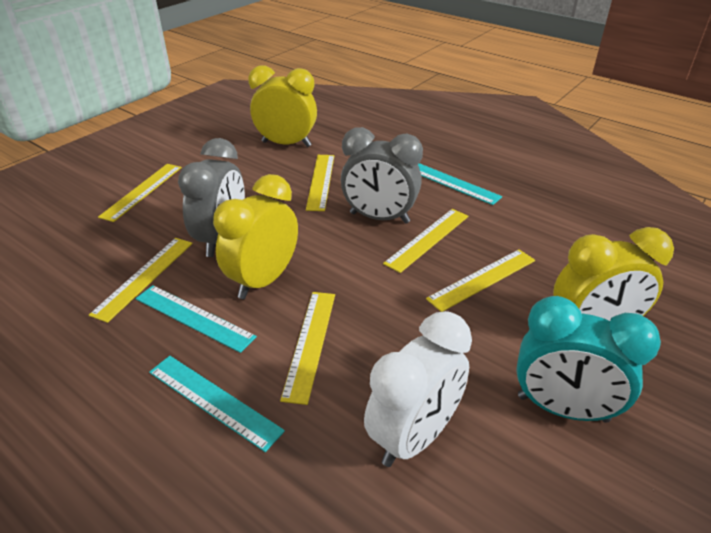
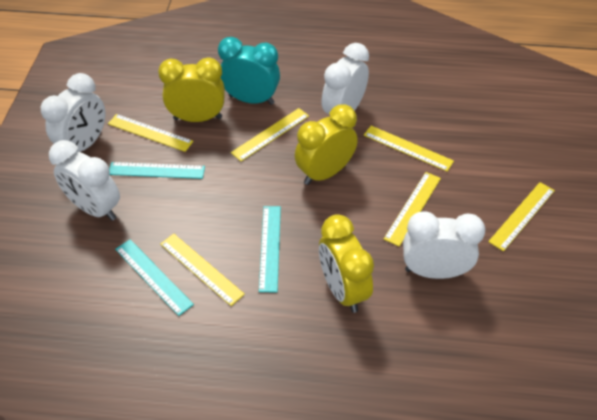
grey clock: 2 -> 0
white clock: 1 -> 4

